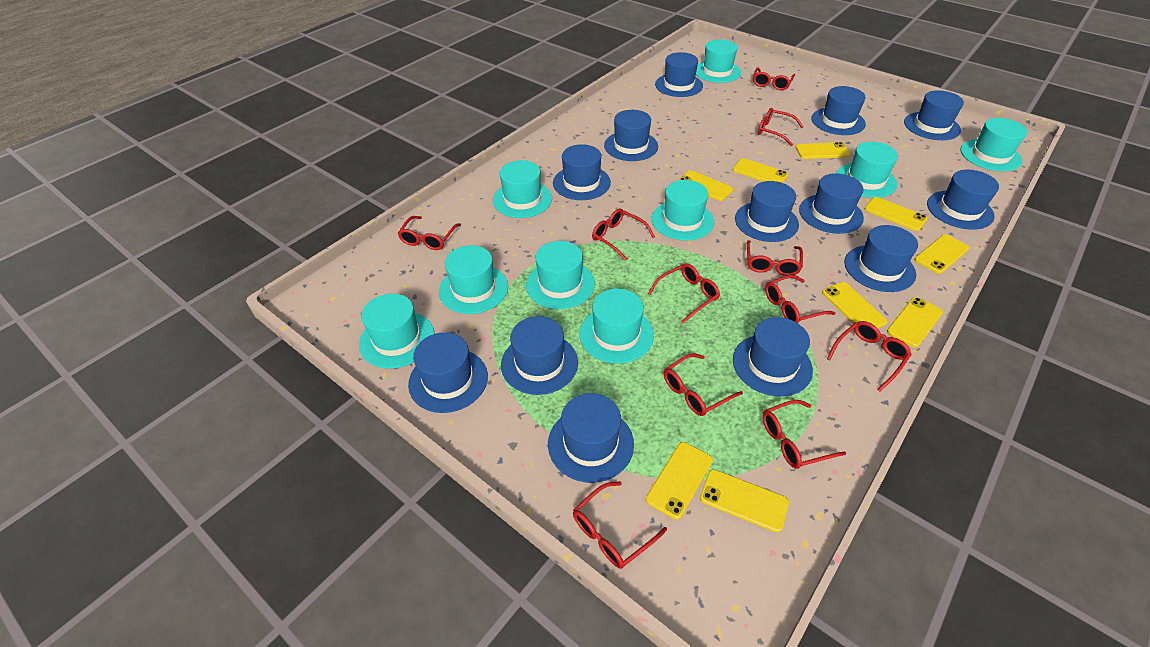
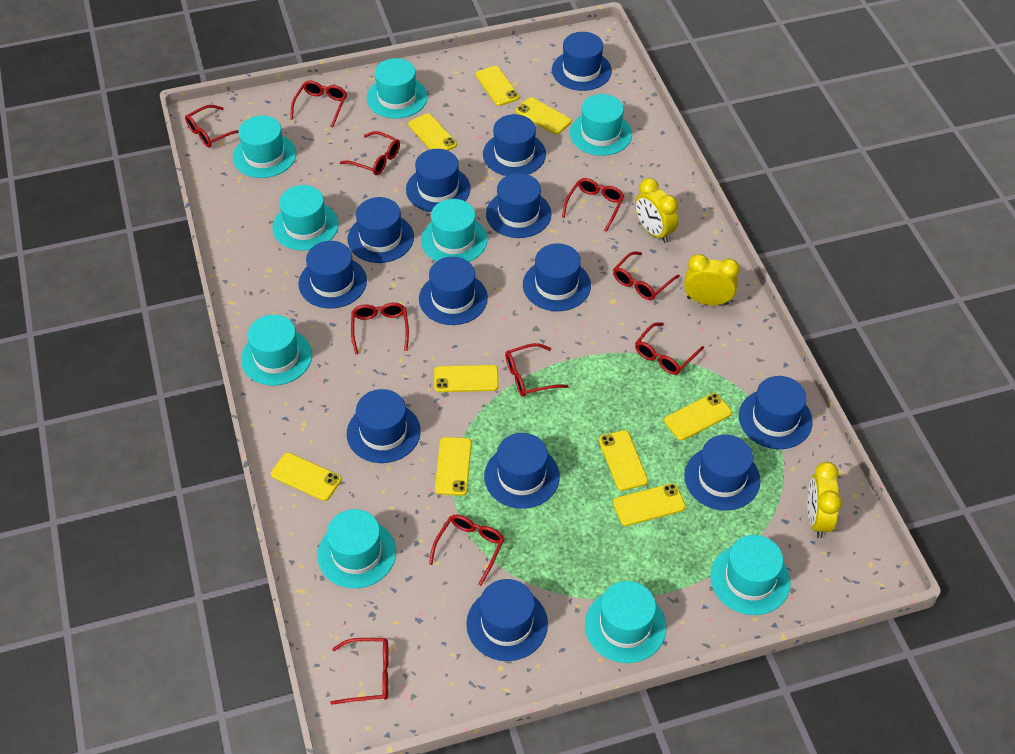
red glasses: 11 -> 10
yellow clock: 0 -> 3

